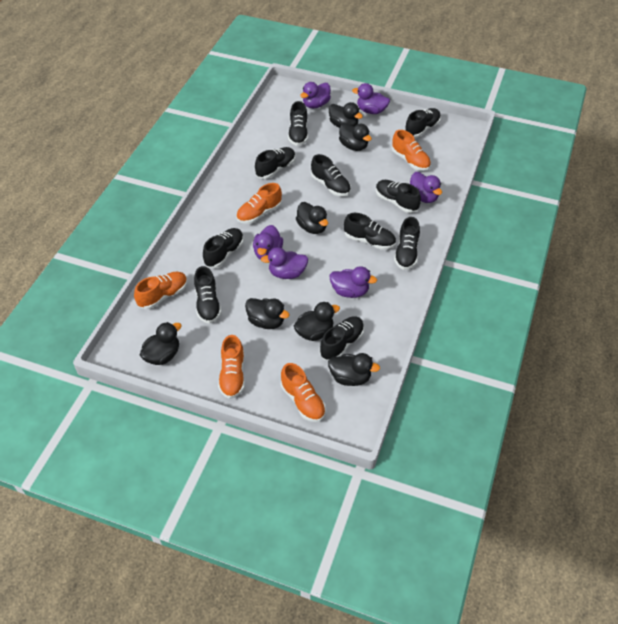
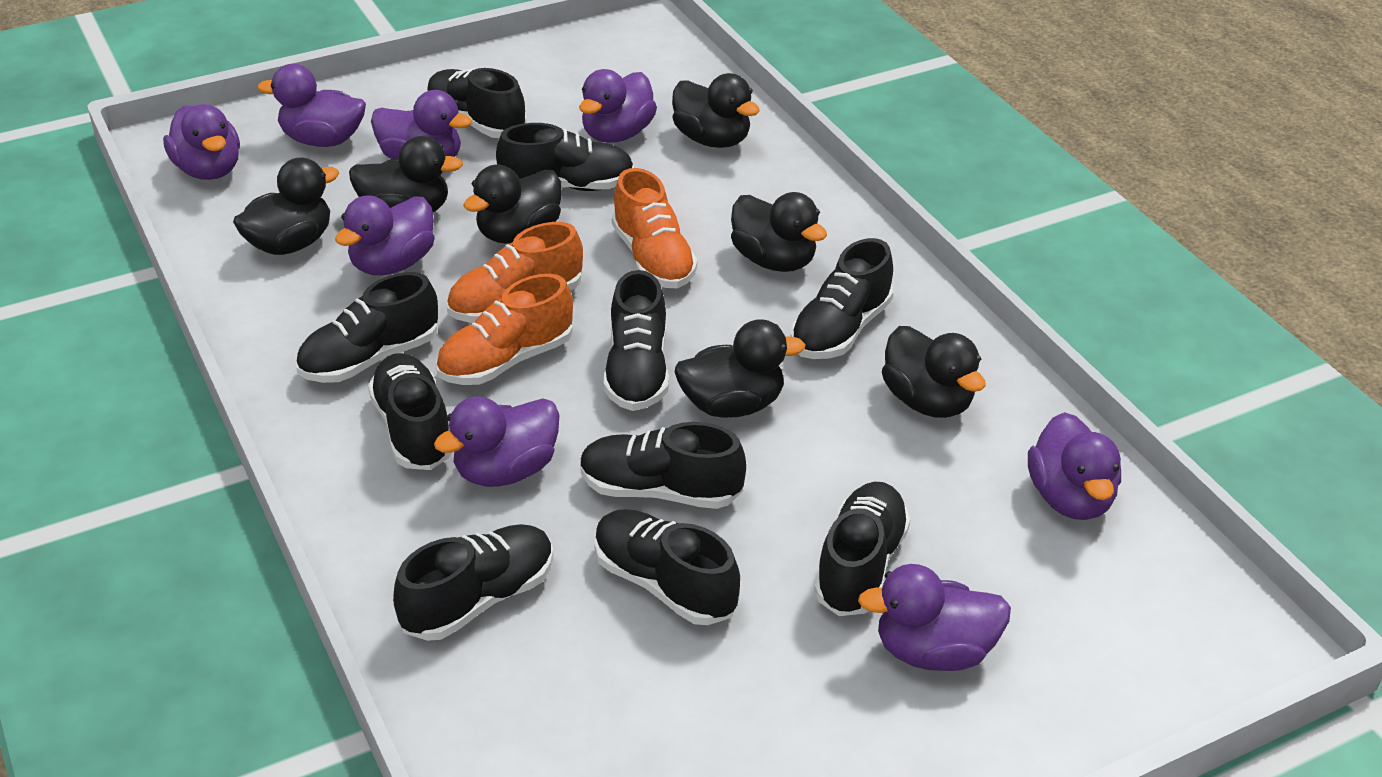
orange shoe: 5 -> 3
purple duck: 6 -> 8

